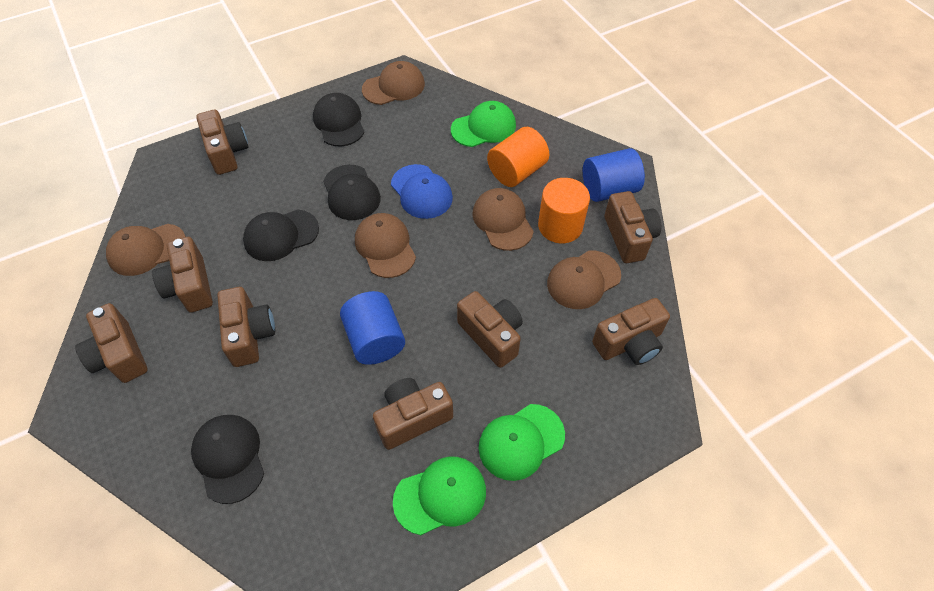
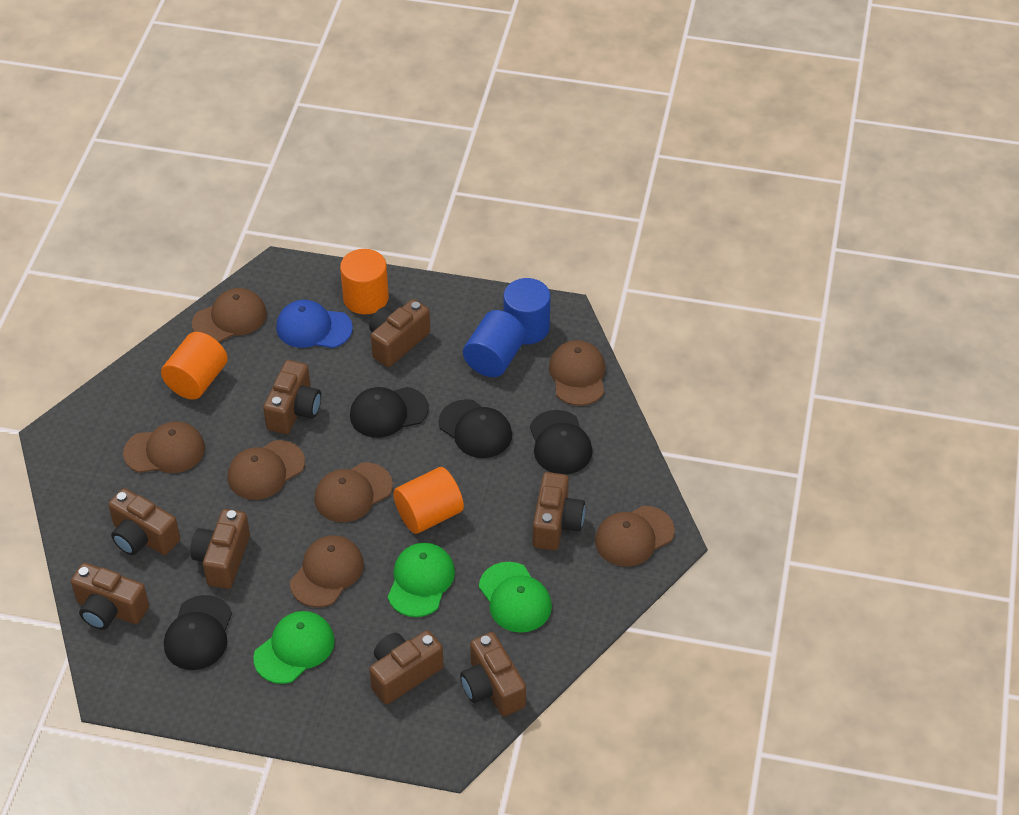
brown cap: 5 -> 7
orange cylinder: 2 -> 3

